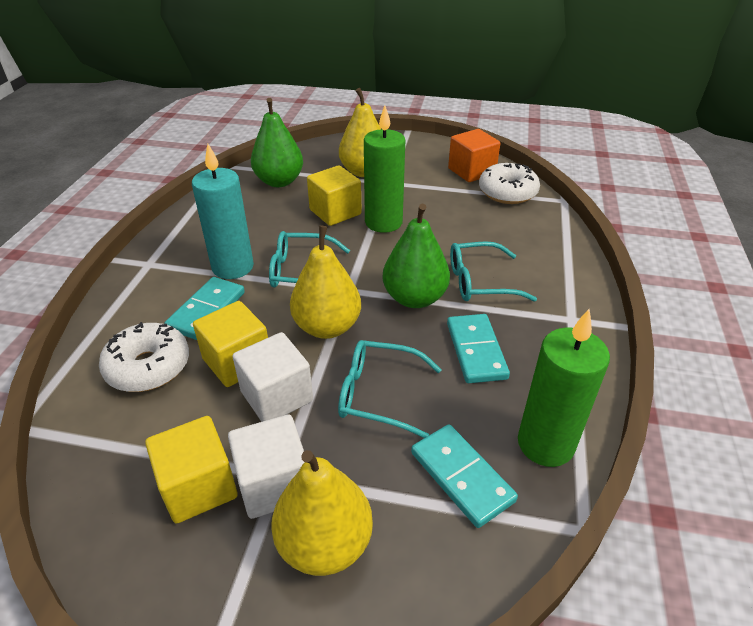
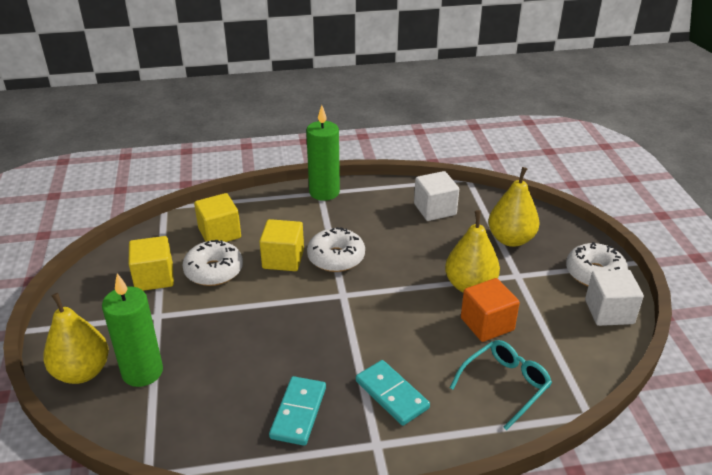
green pear: 2 -> 0
turquoise candle: 1 -> 0
turquoise domino: 3 -> 2
turquoise glasses: 3 -> 1
white donut: 2 -> 3

